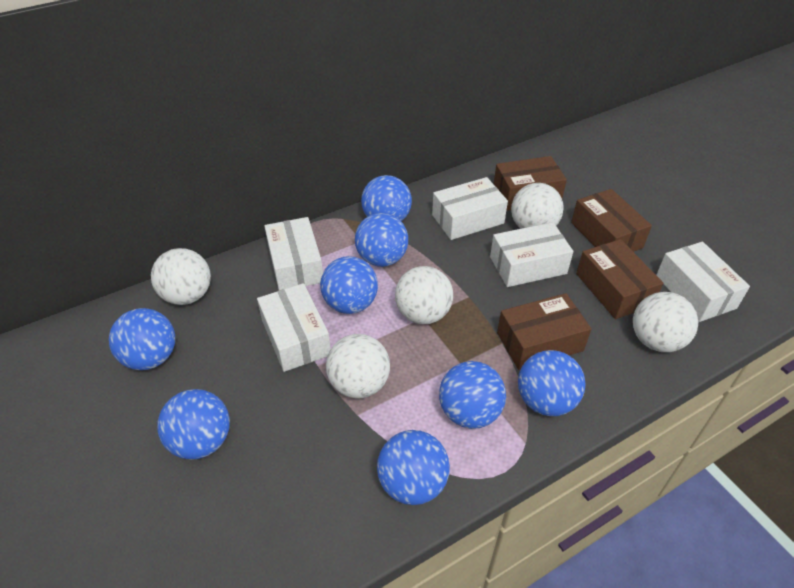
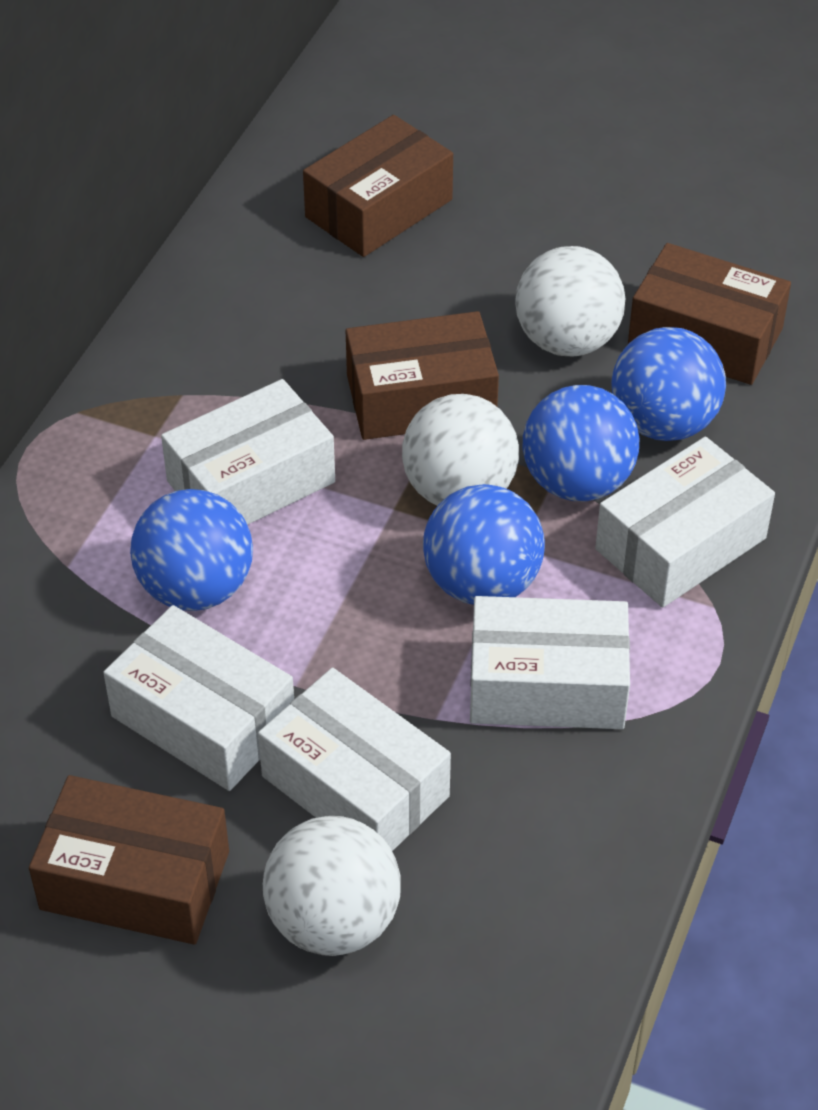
blue ball: 8 -> 4
white ball: 5 -> 3

